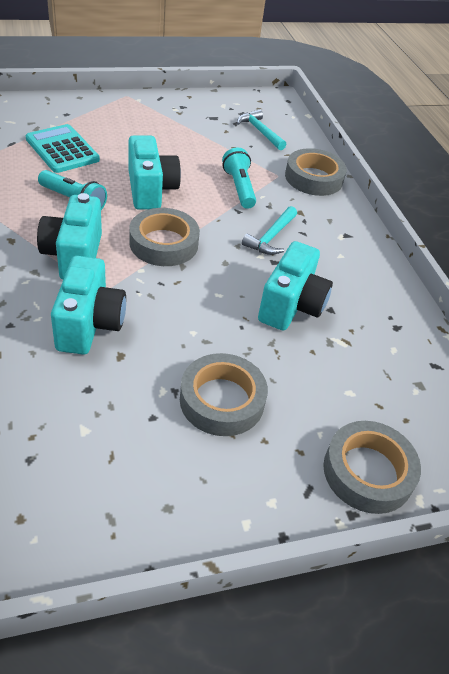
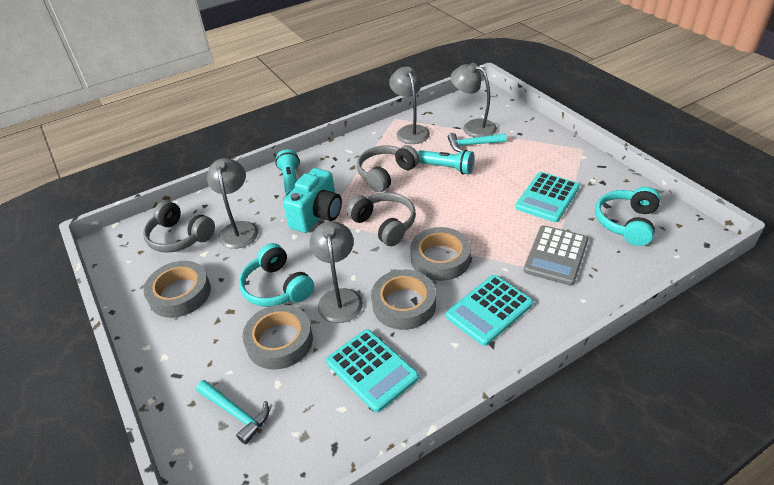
grey calculator: 0 -> 1
grey headphones: 0 -> 3
grey lamp: 0 -> 4
turquoise calculator: 1 -> 3
turquoise camera: 4 -> 1
turquoise headphones: 0 -> 2

